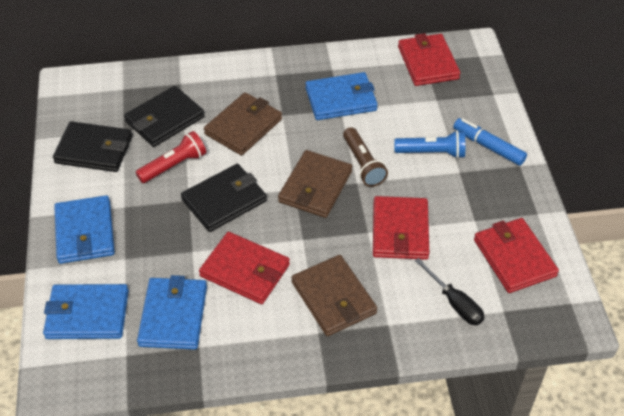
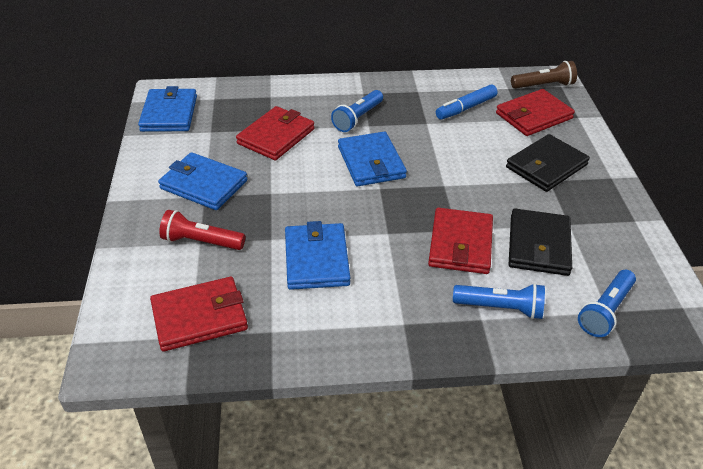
black screwdriver: 1 -> 0
black wallet: 3 -> 2
blue flashlight: 1 -> 3
brown wallet: 3 -> 0

